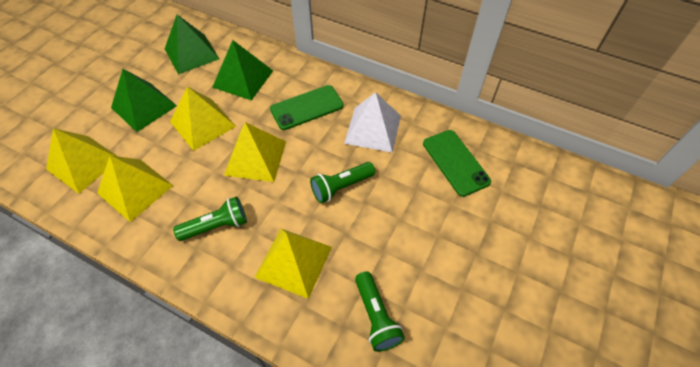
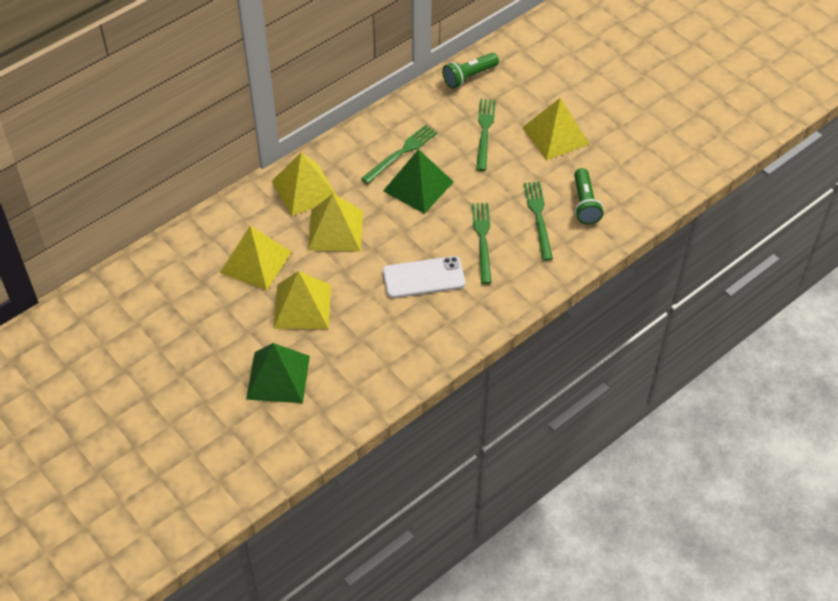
green flashlight: 3 -> 2
green fork: 0 -> 4
green phone: 2 -> 0
green pyramid: 3 -> 2
white phone: 0 -> 1
white pyramid: 1 -> 0

